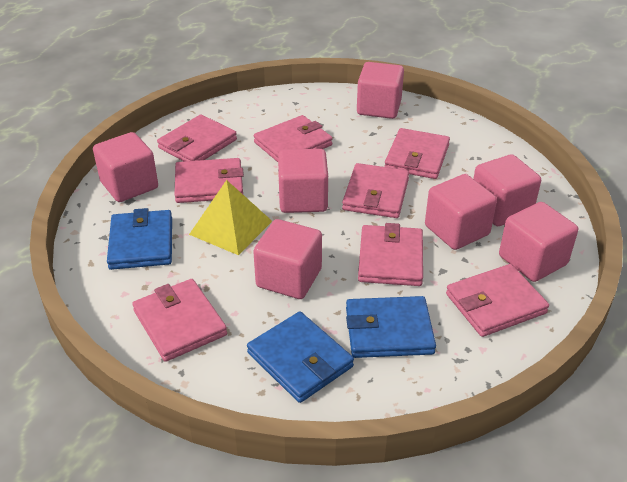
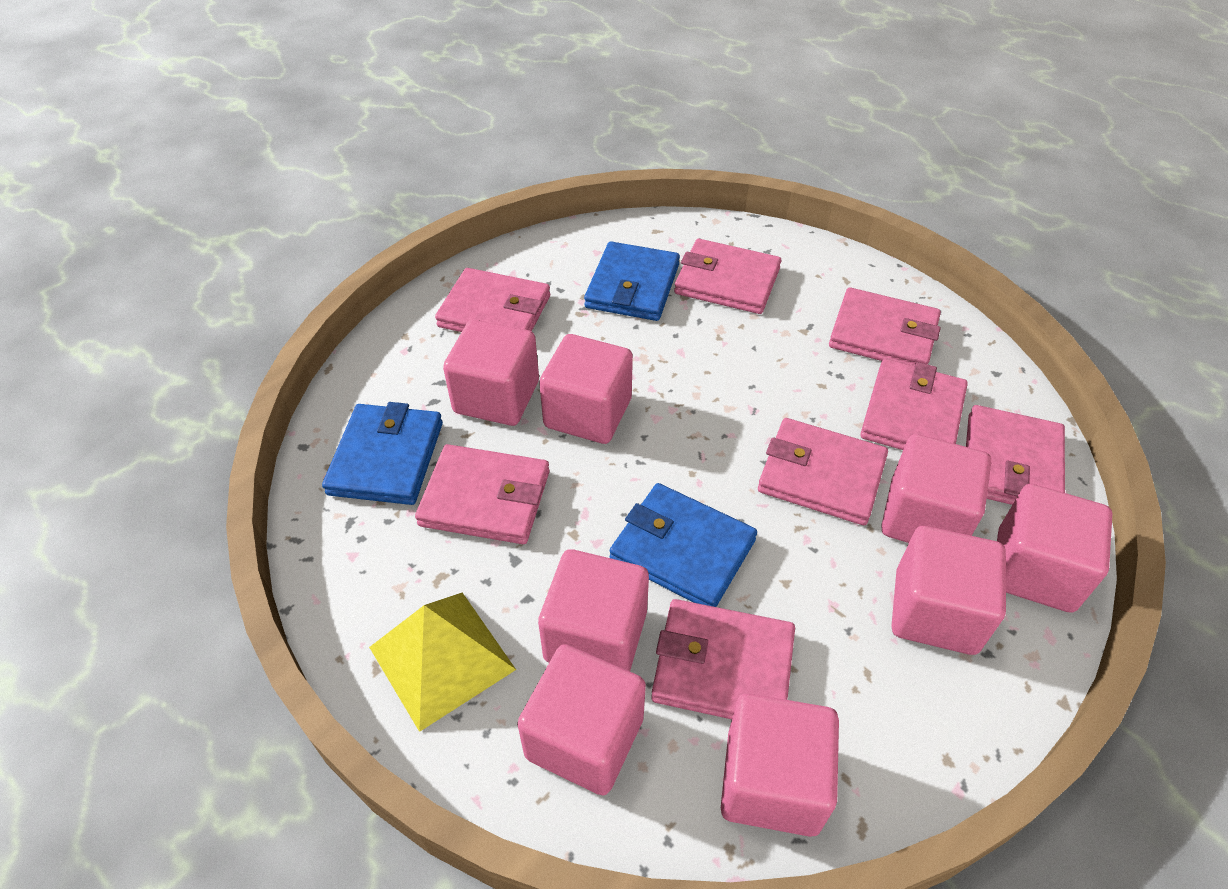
pink cube: 7 -> 8

